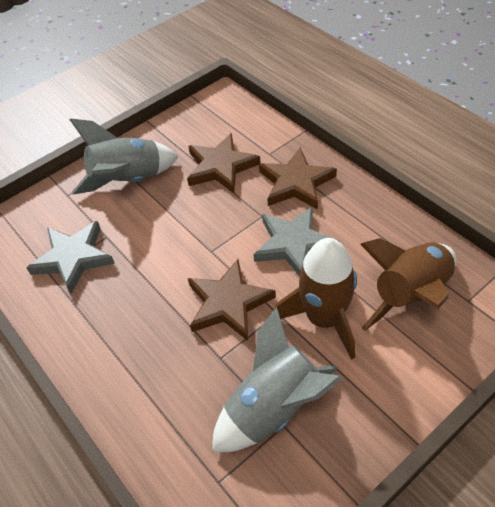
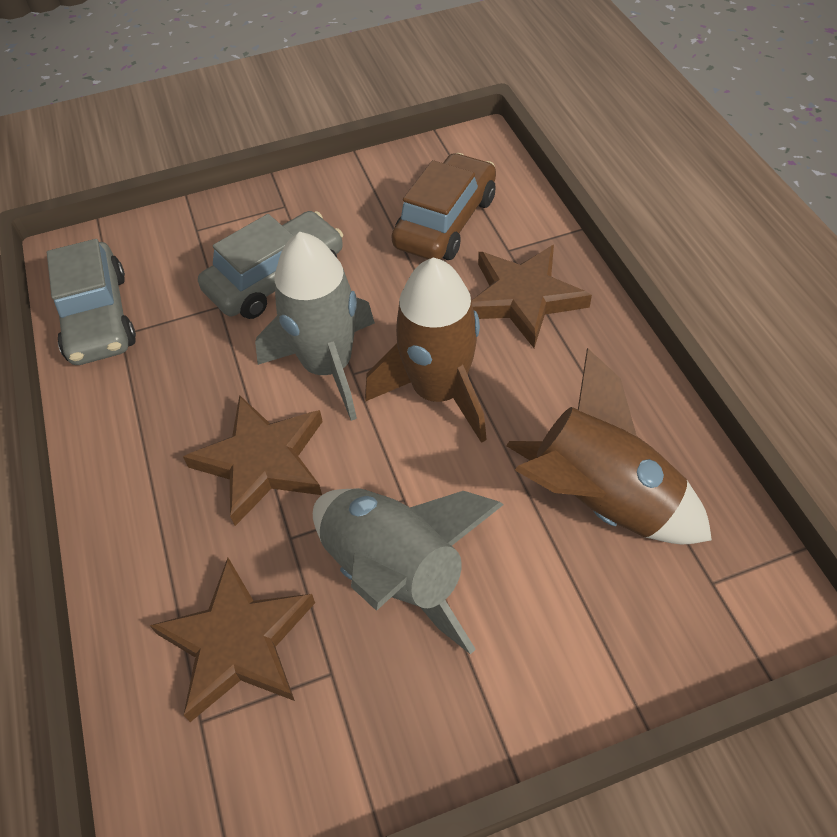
brown car: 0 -> 1
grey car: 0 -> 2
grey star: 2 -> 0

